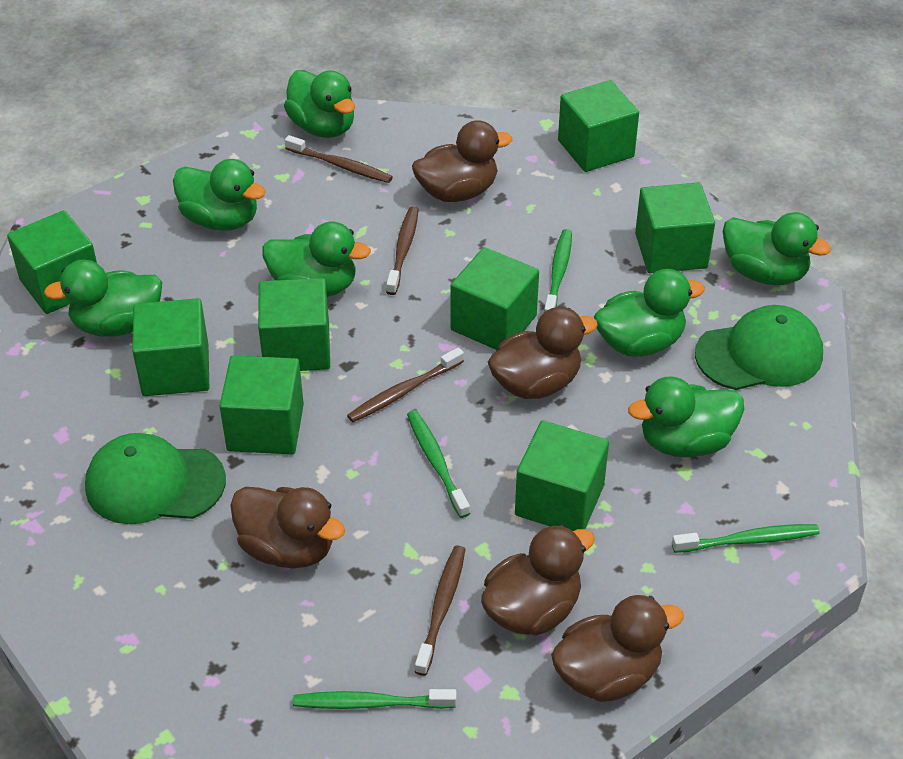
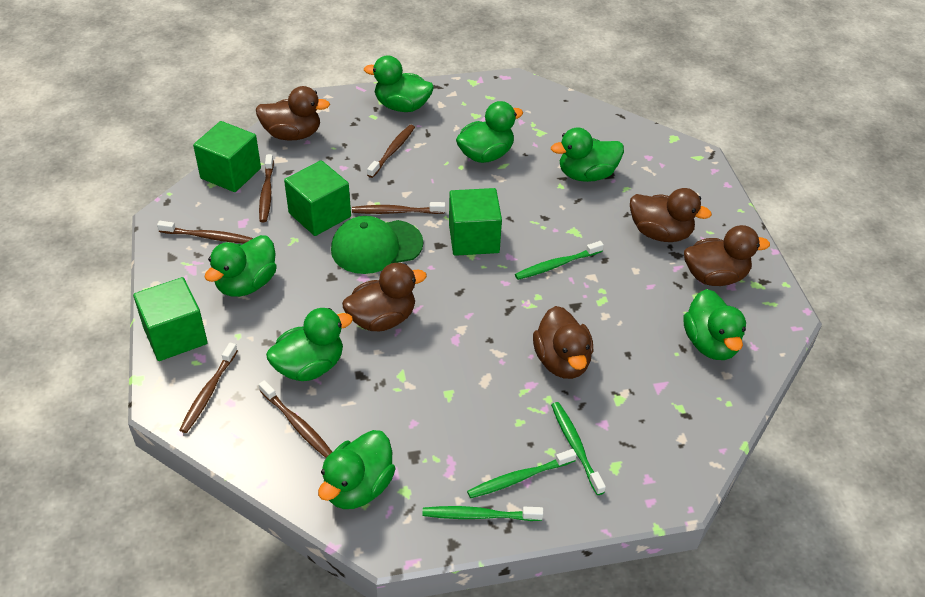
brown toothbrush: 4 -> 6
green cap: 2 -> 1
green cube: 8 -> 4

